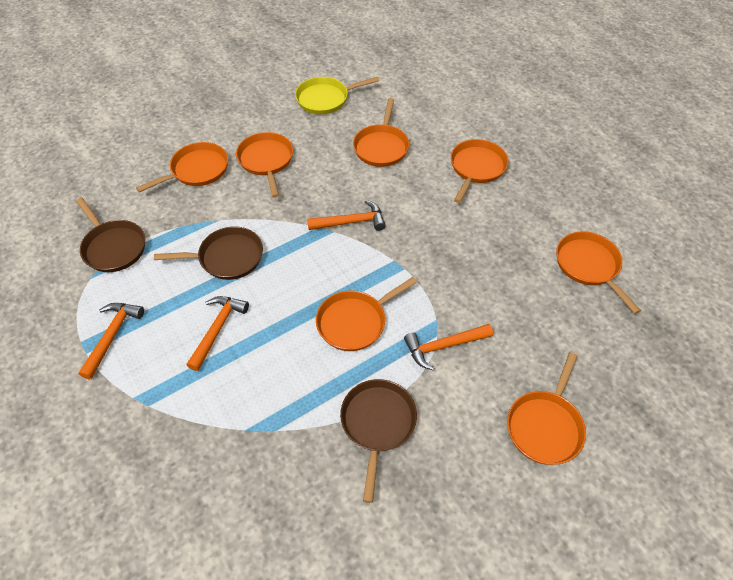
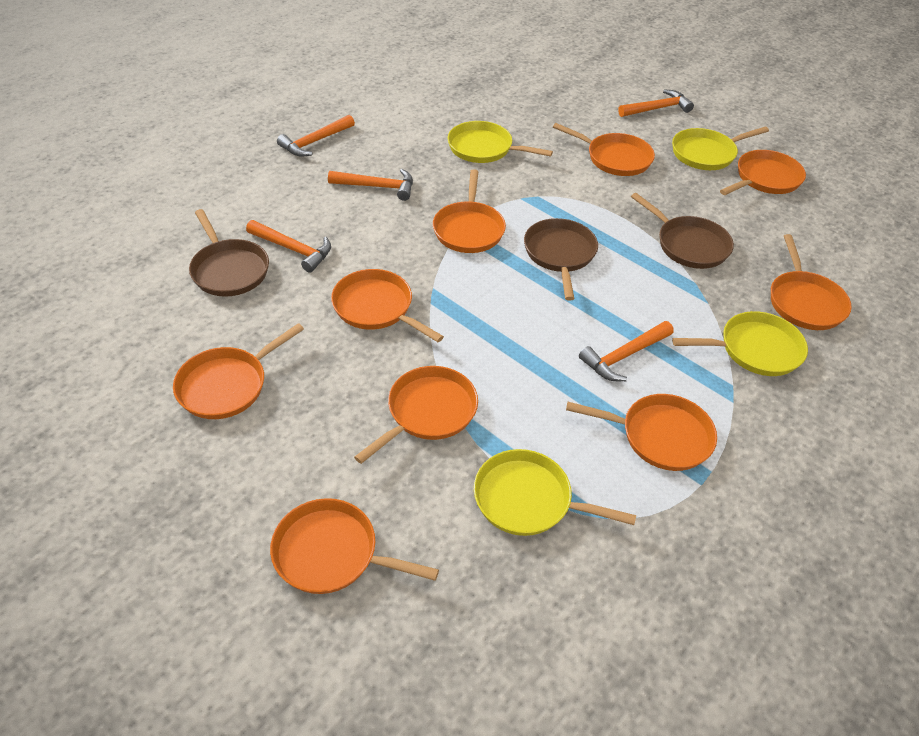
orange hammer: 4 -> 5
orange pan: 7 -> 9
yellow pan: 1 -> 4

